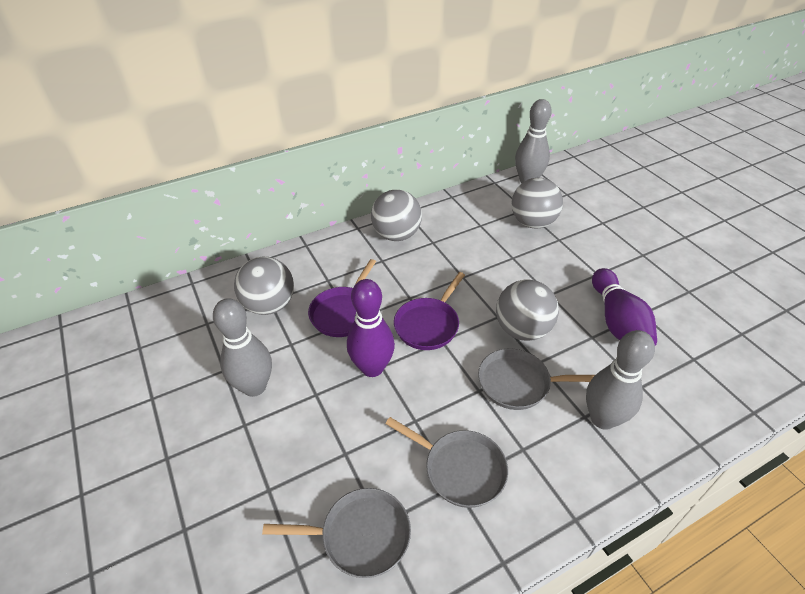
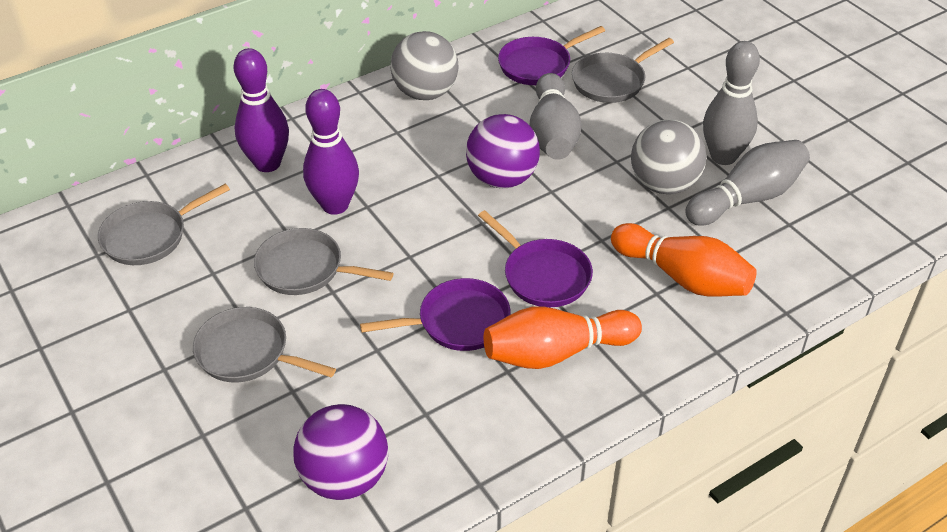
grey ball: 4 -> 2
grey pan: 3 -> 4
orange bowling pin: 0 -> 2
purple ball: 0 -> 2
purple pan: 2 -> 3

